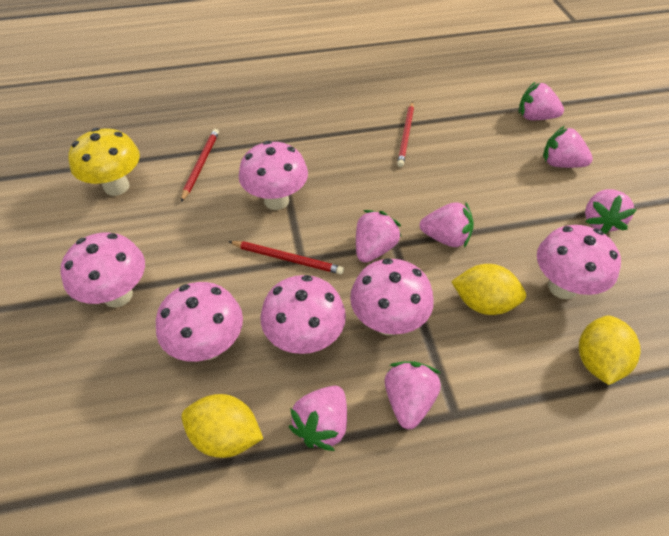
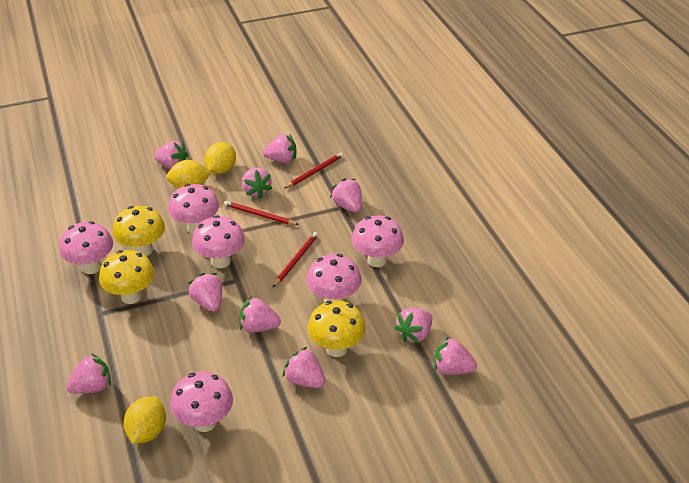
pink strawberry: 7 -> 10
yellow mushroom: 1 -> 3

